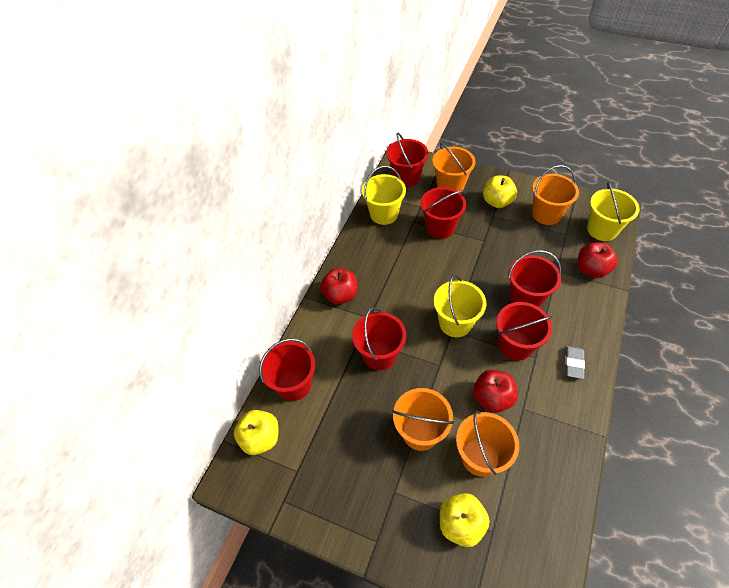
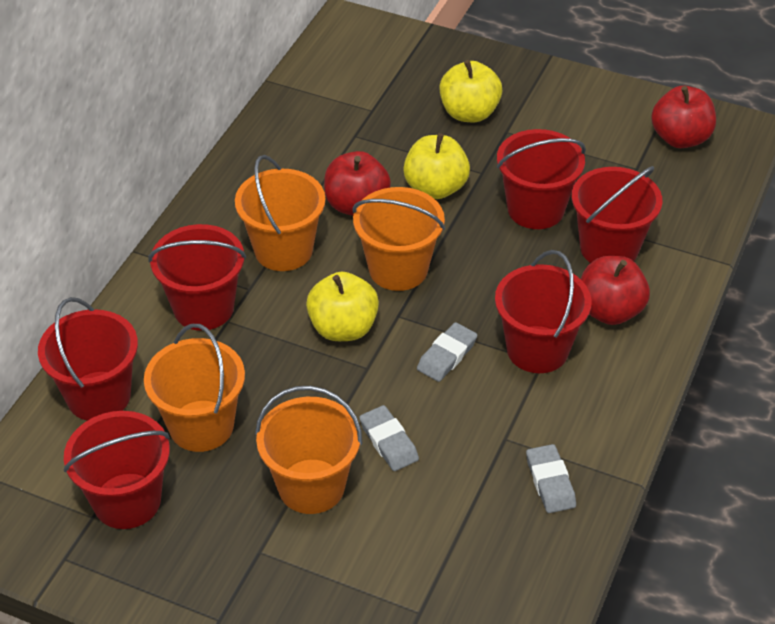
grey eraser: 1 -> 3
yellow bucket: 3 -> 0

